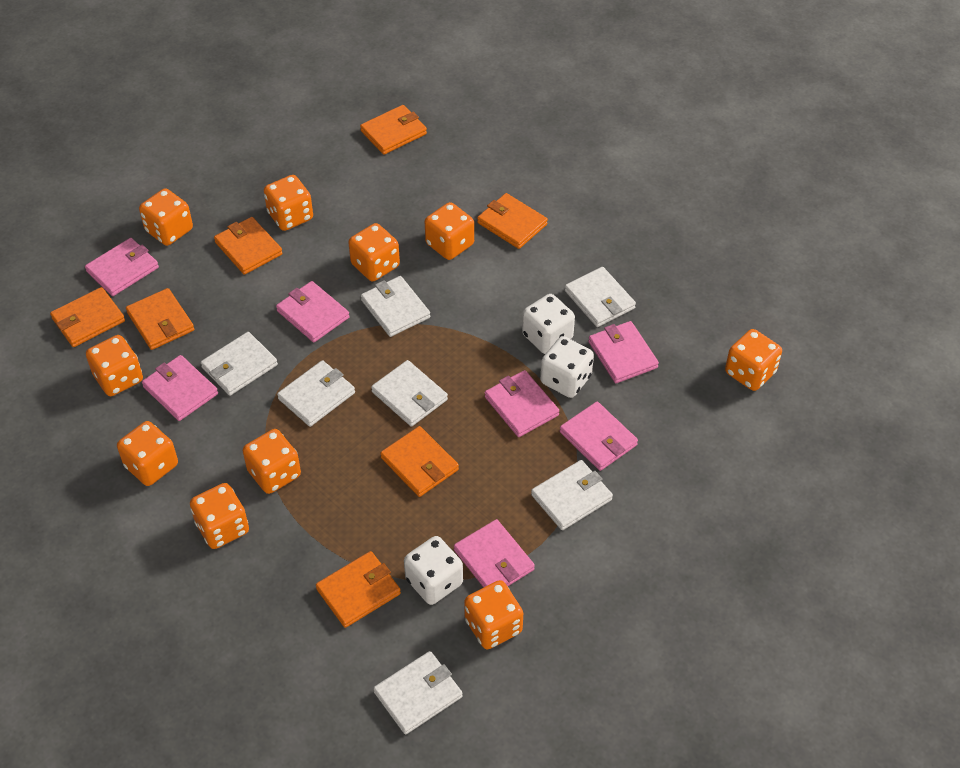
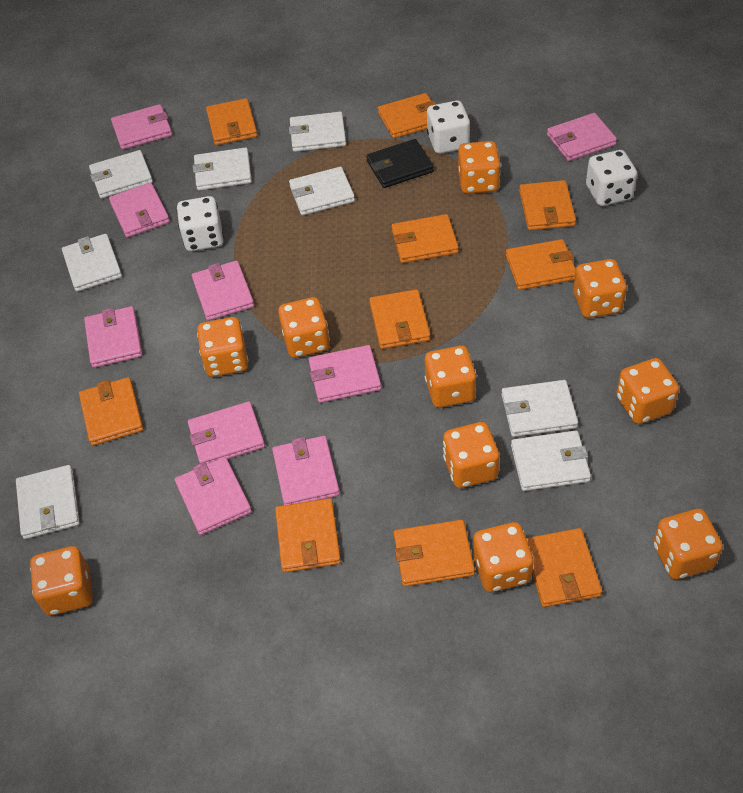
black wallet: 0 -> 1
orange wallet: 7 -> 10
pink wallet: 7 -> 9
white wallet: 7 -> 8

